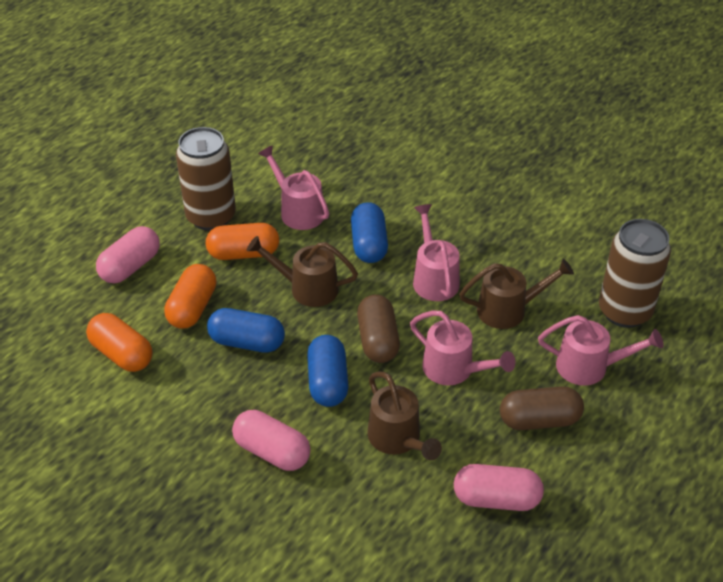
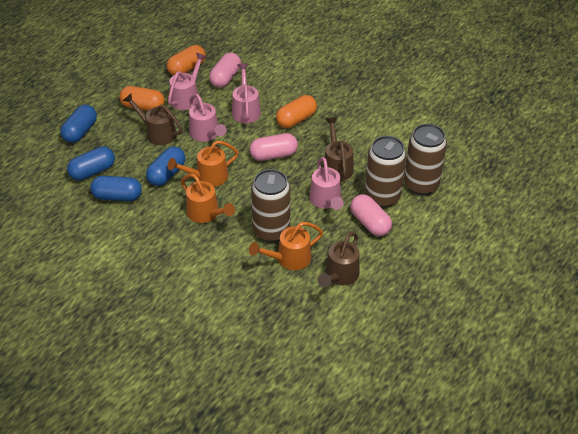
blue capsule: 3 -> 4
brown can: 2 -> 3
brown capsule: 2 -> 0
orange watering can: 0 -> 3

